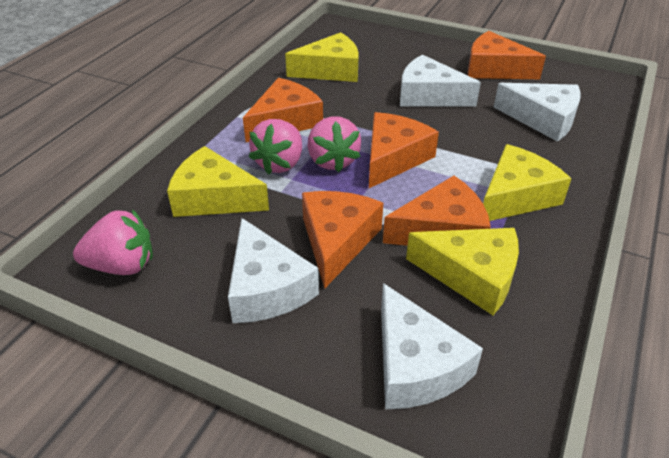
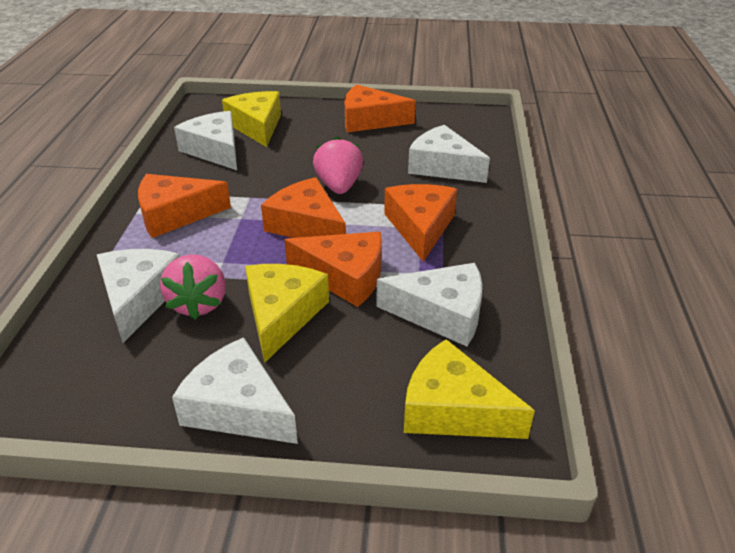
pink strawberry: 3 -> 2
white cheese: 4 -> 5
yellow cheese: 4 -> 3

